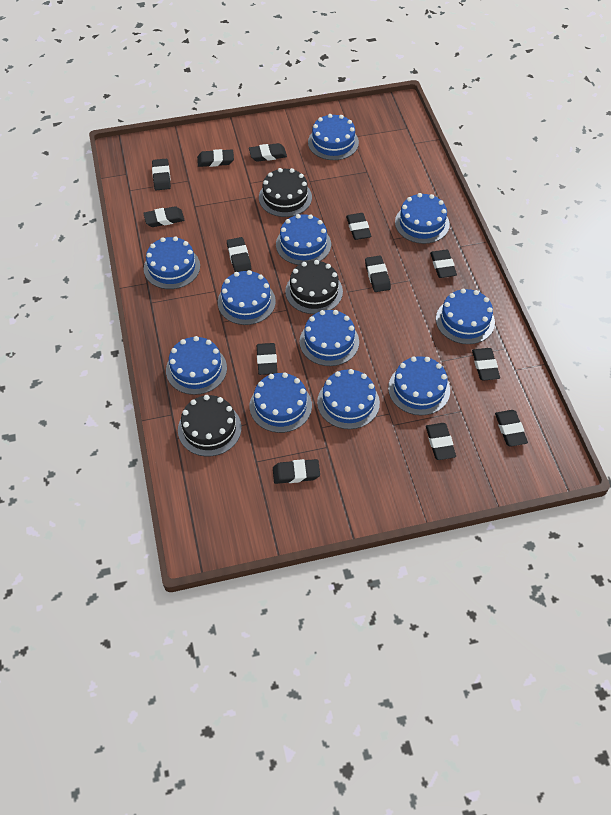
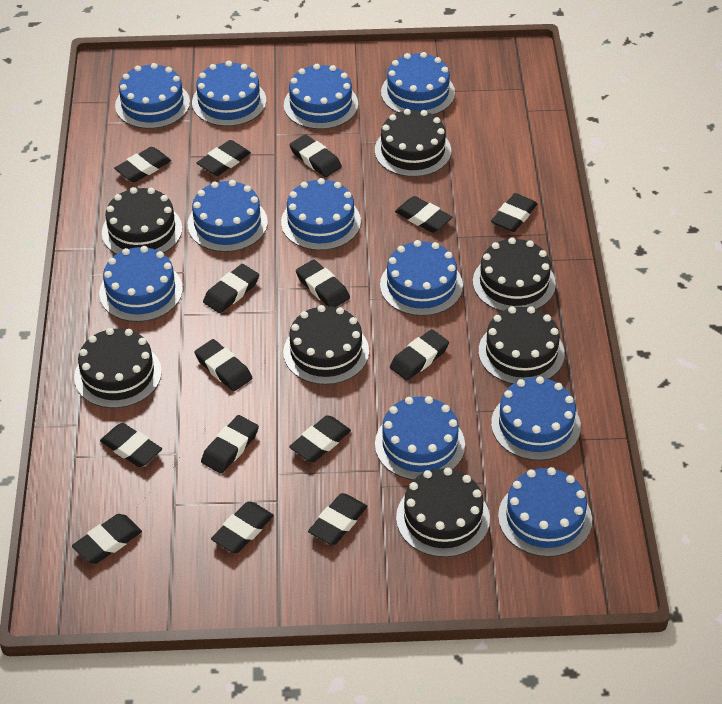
black cake: 3 -> 7
black eraser: 13 -> 15

